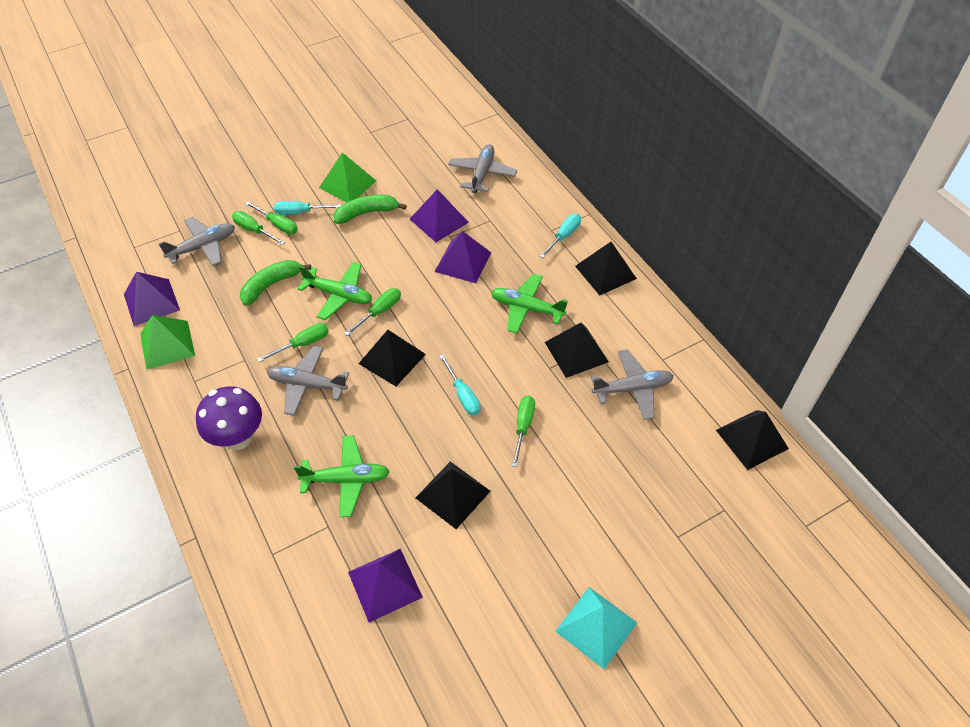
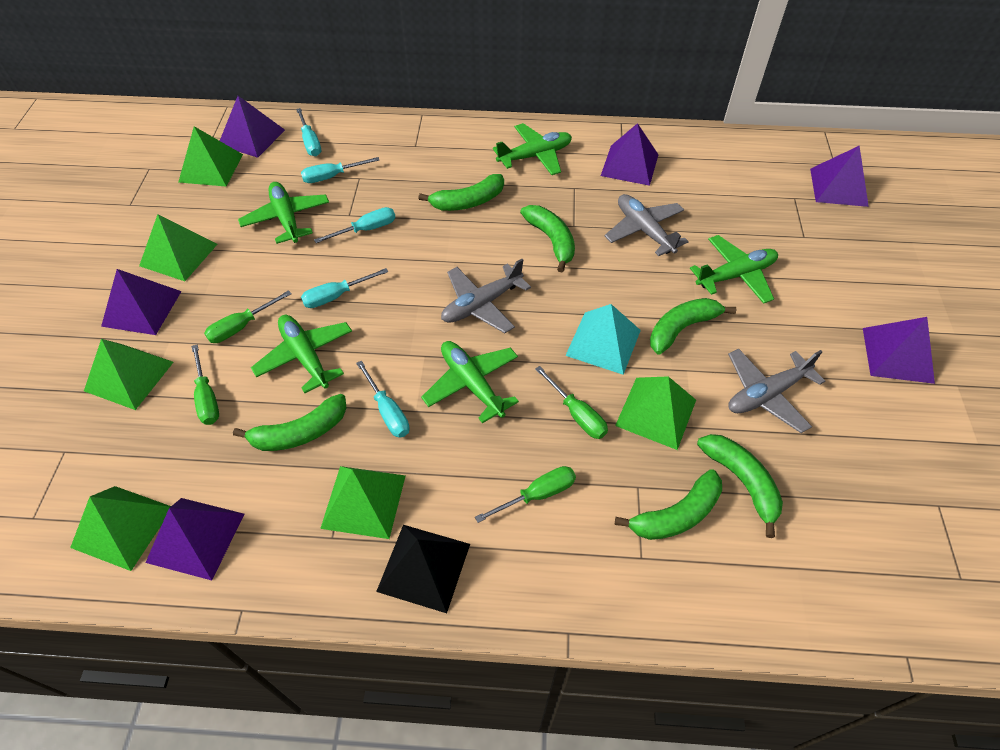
black pyramid: 5 -> 1
green banana: 2 -> 6
green plane: 3 -> 5
green pyramid: 2 -> 6
green screwdriver: 5 -> 4
grey plane: 4 -> 3
purple mushroom: 1 -> 0
purple pyramid: 4 -> 6
turquoise screwdriver: 3 -> 5

